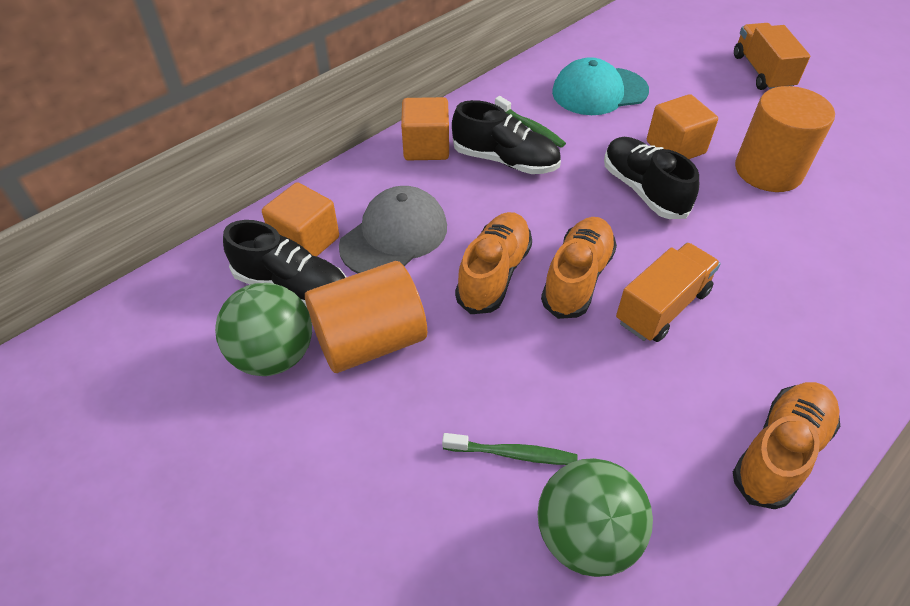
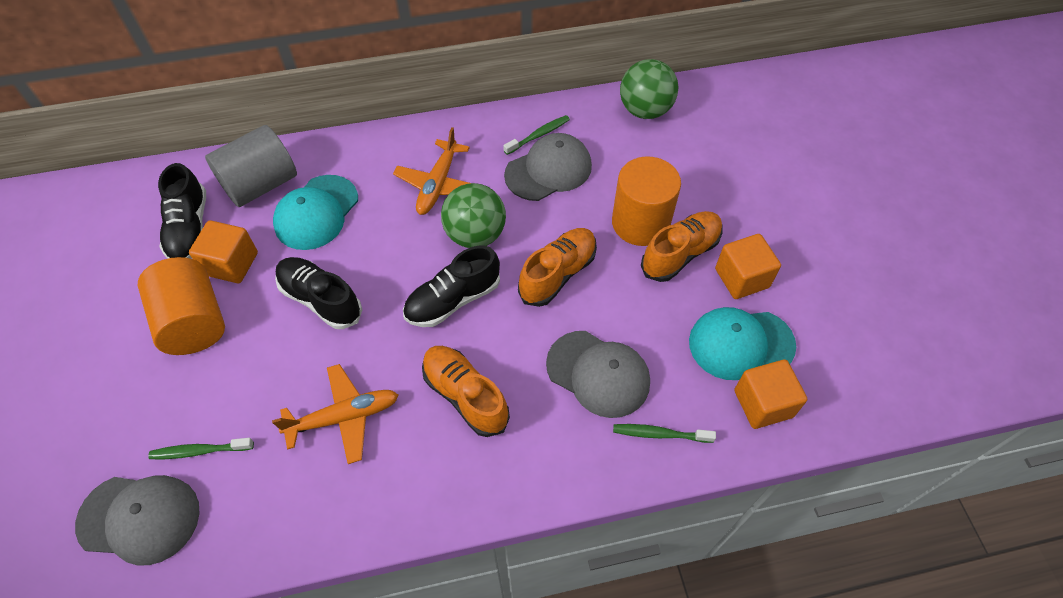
green toothbrush: 2 -> 3
grey cap: 1 -> 3
grey cylinder: 0 -> 1
orange plane: 0 -> 2
orange truck: 2 -> 0
turquoise cap: 1 -> 2

